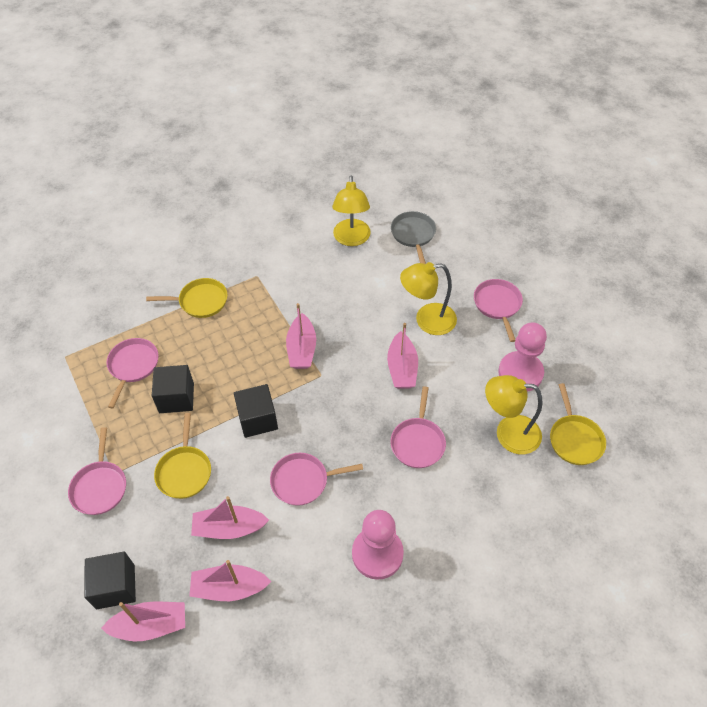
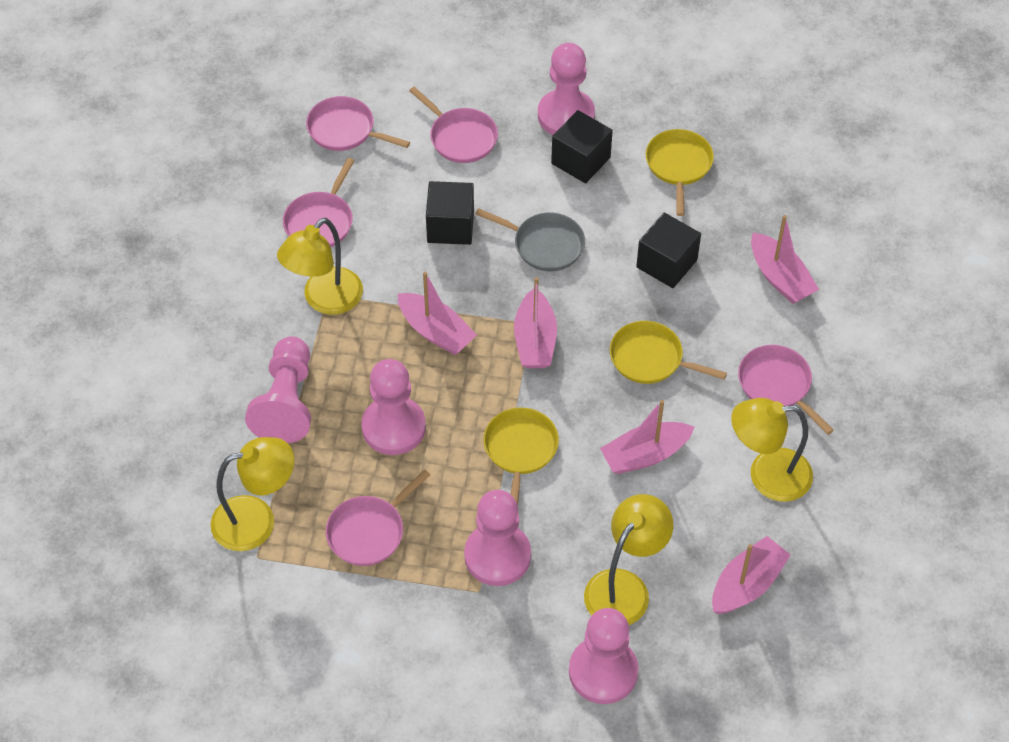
pink pawn: 2 -> 5
yellow lamp: 3 -> 4

